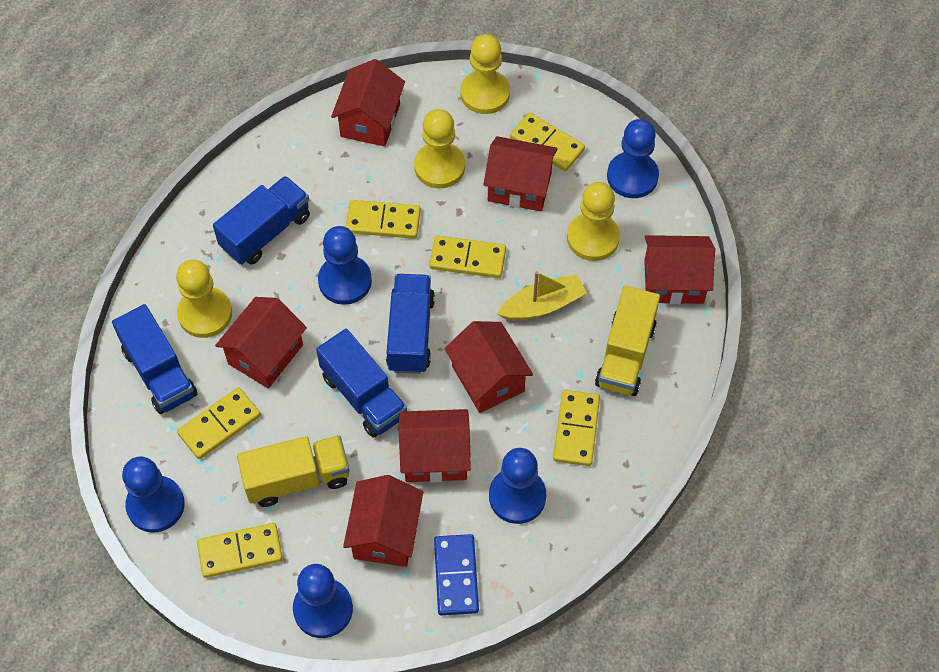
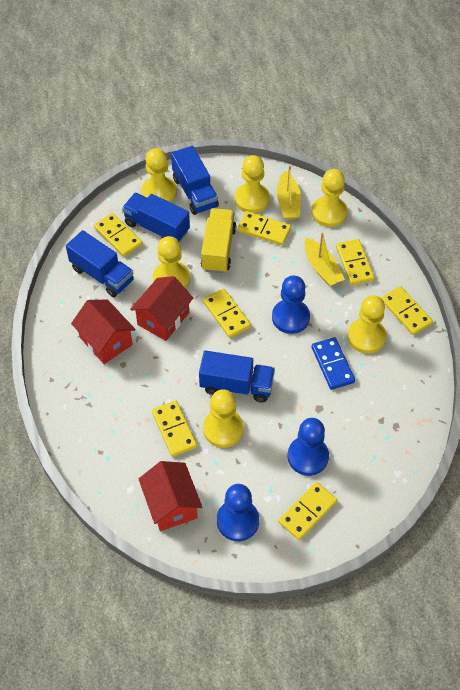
blue pawn: 5 -> 3
red house: 7 -> 3
yellow boat: 1 -> 2
yellow domino: 6 -> 7
yellow pawn: 4 -> 6
yellow truck: 2 -> 1

